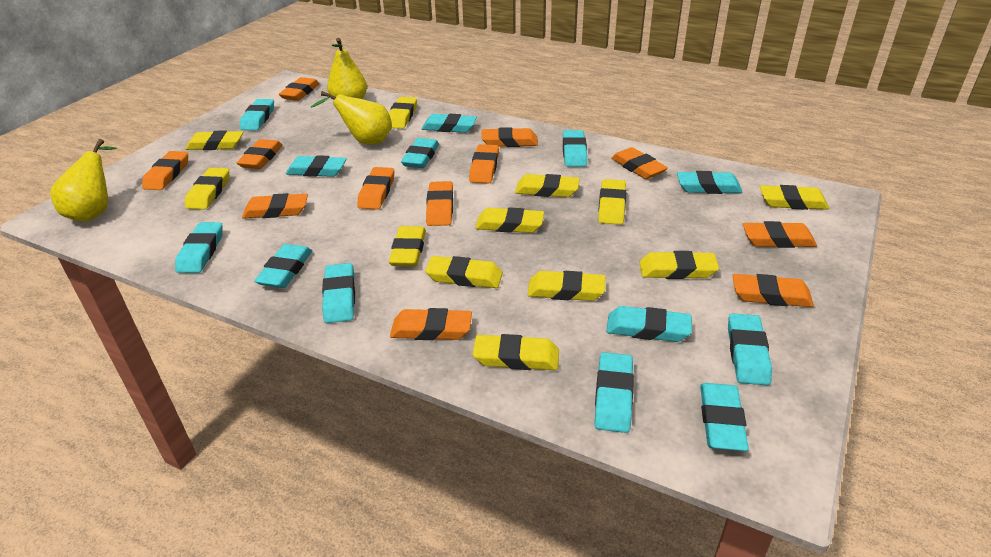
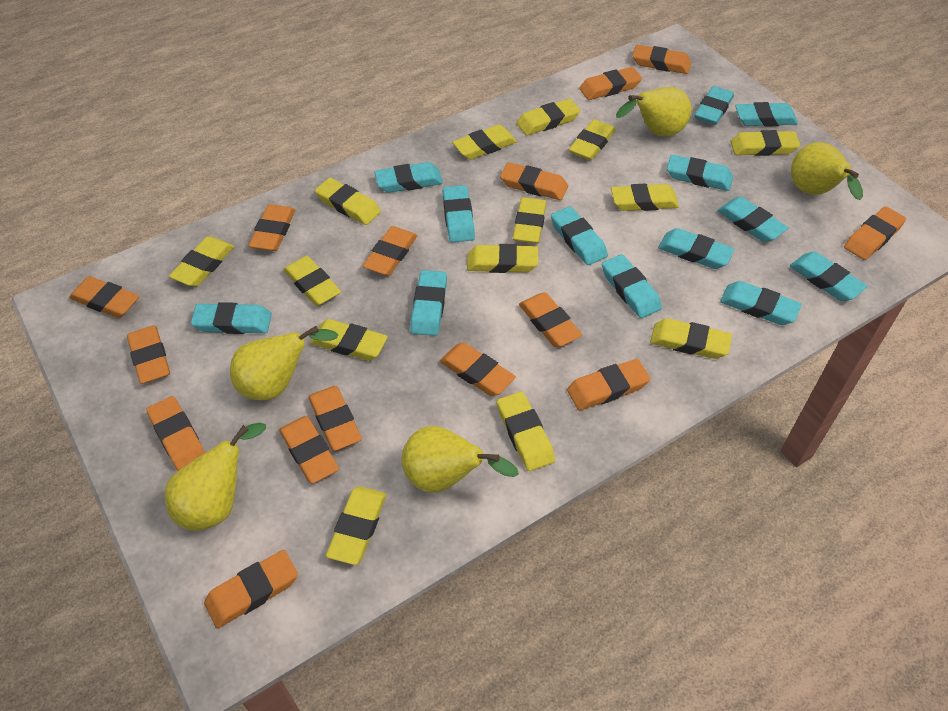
orange eraser: 12 -> 15
yellow eraser: 12 -> 14
yellow pear: 3 -> 5

